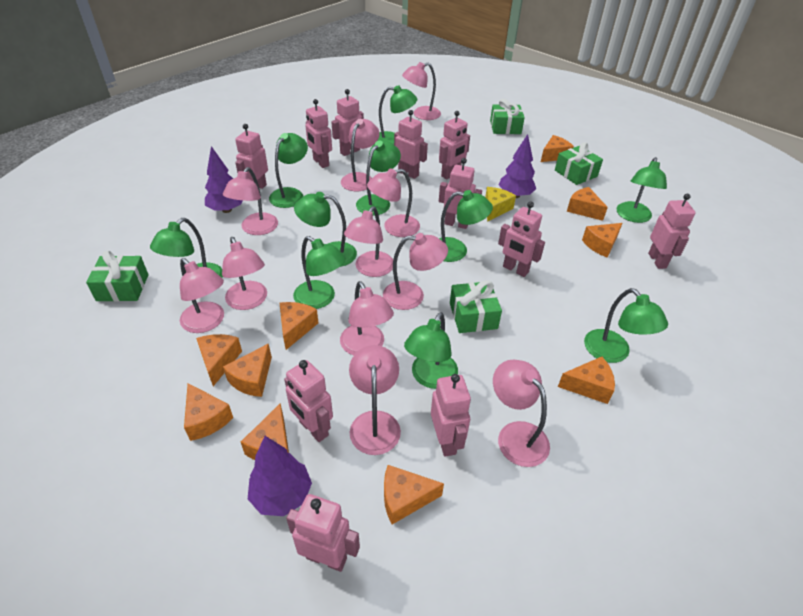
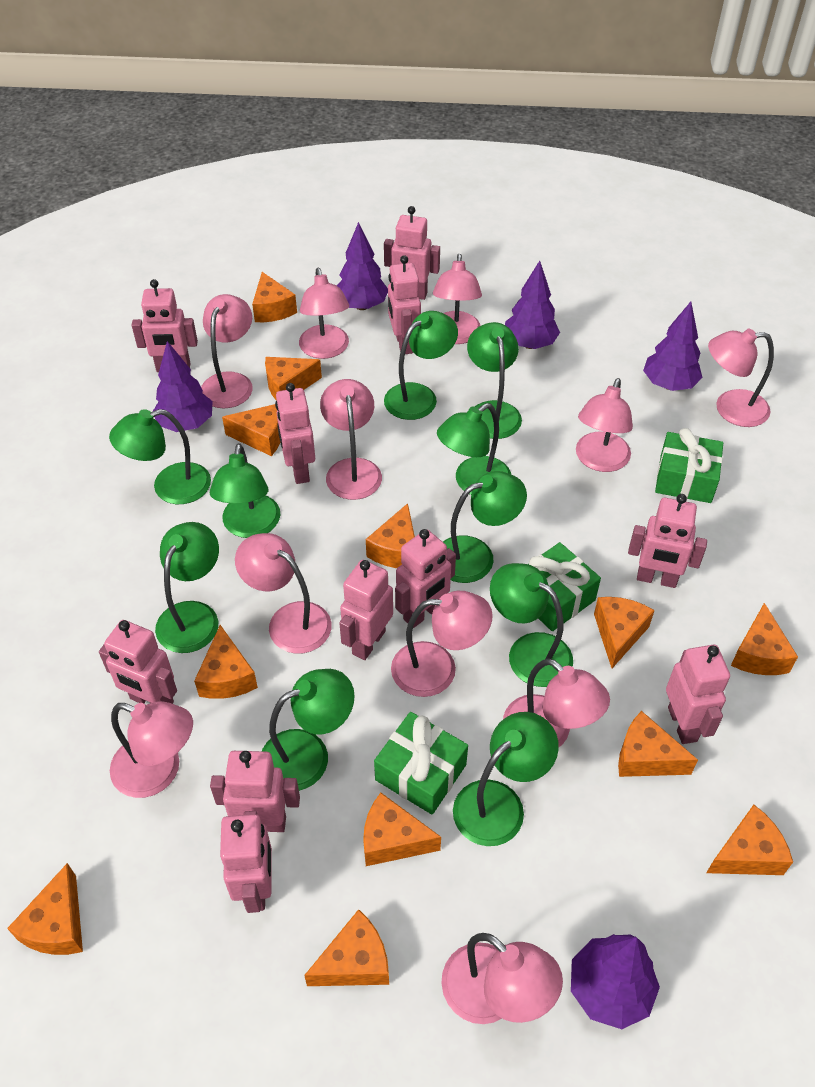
green gift: 4 -> 3
orange cheese: 10 -> 12
purple tree: 3 -> 5
yellow cheese: 1 -> 0

